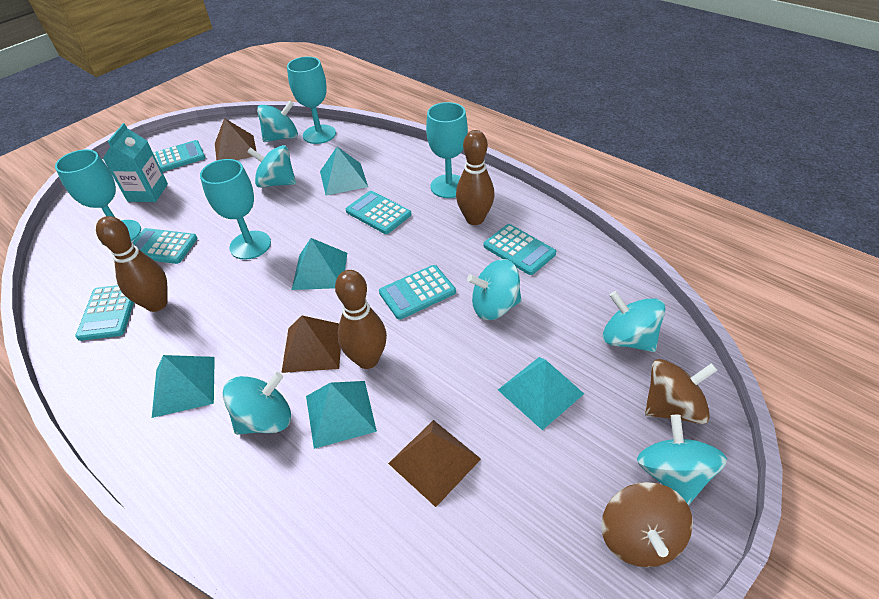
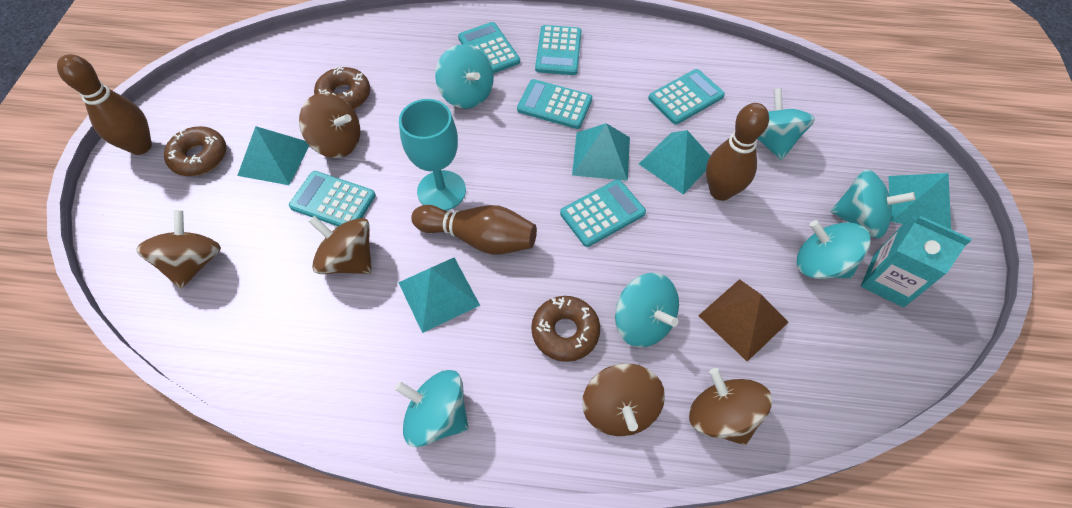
brown donut: 0 -> 3
brown pyramid: 3 -> 1
brown spinning top: 2 -> 5
turquoise goblet: 4 -> 1

